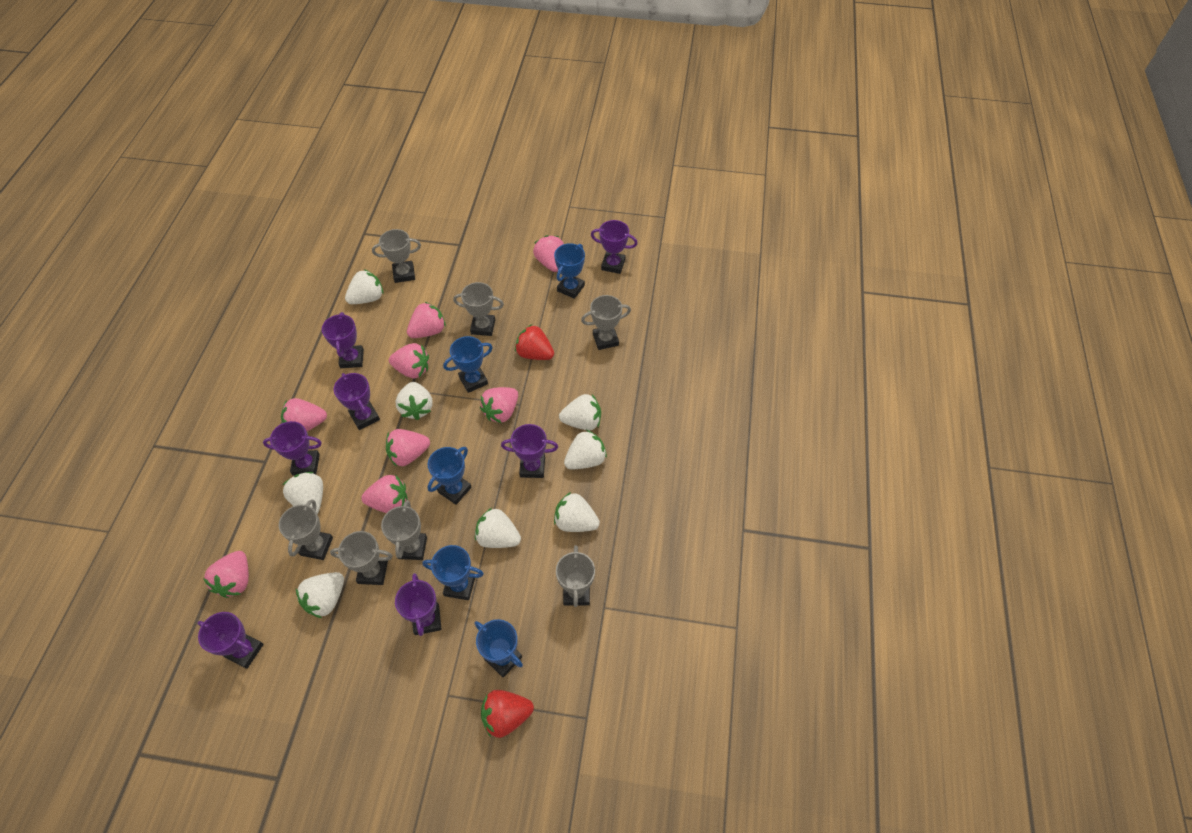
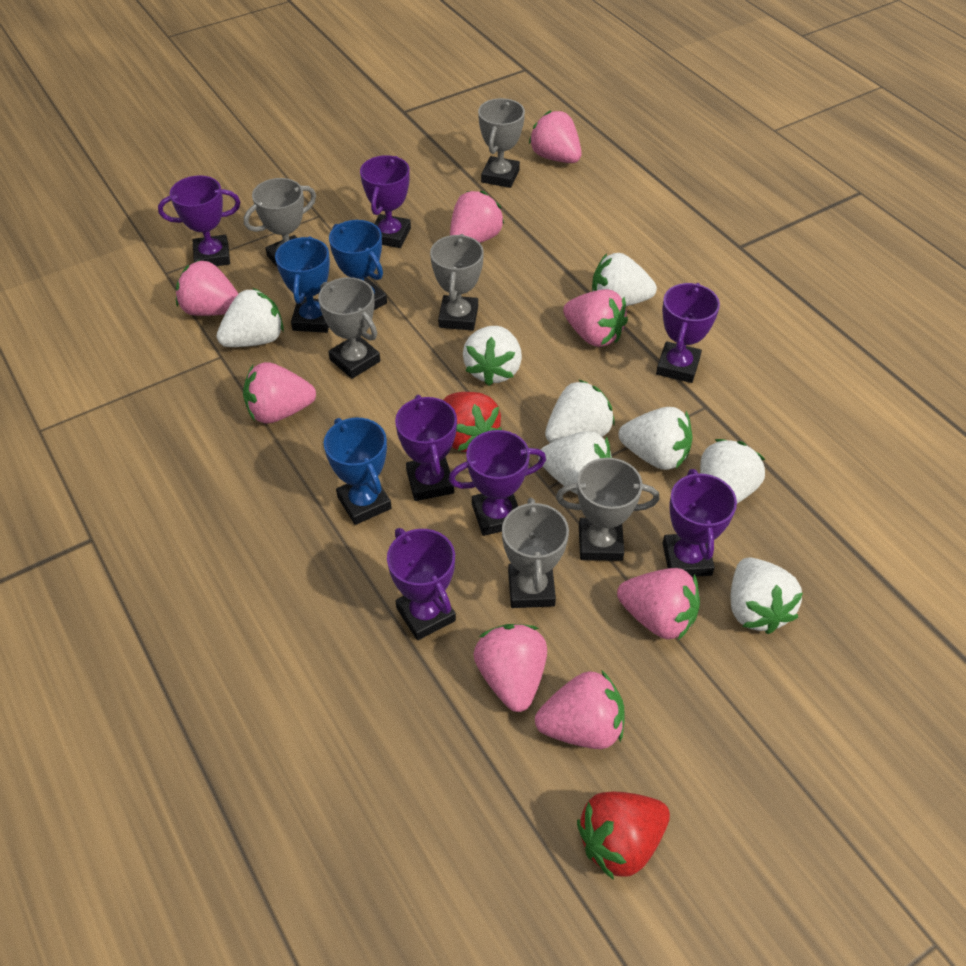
blue trophy: 5 -> 3
grey trophy: 7 -> 6

